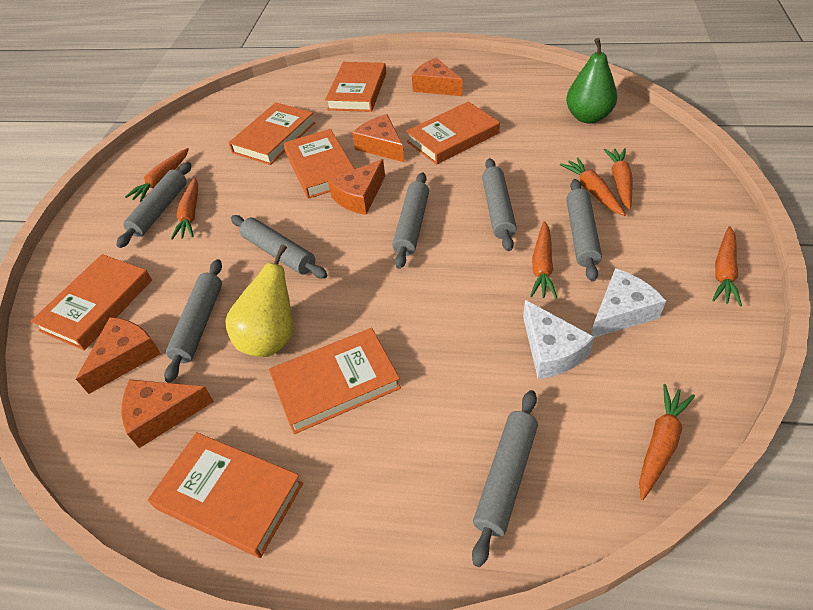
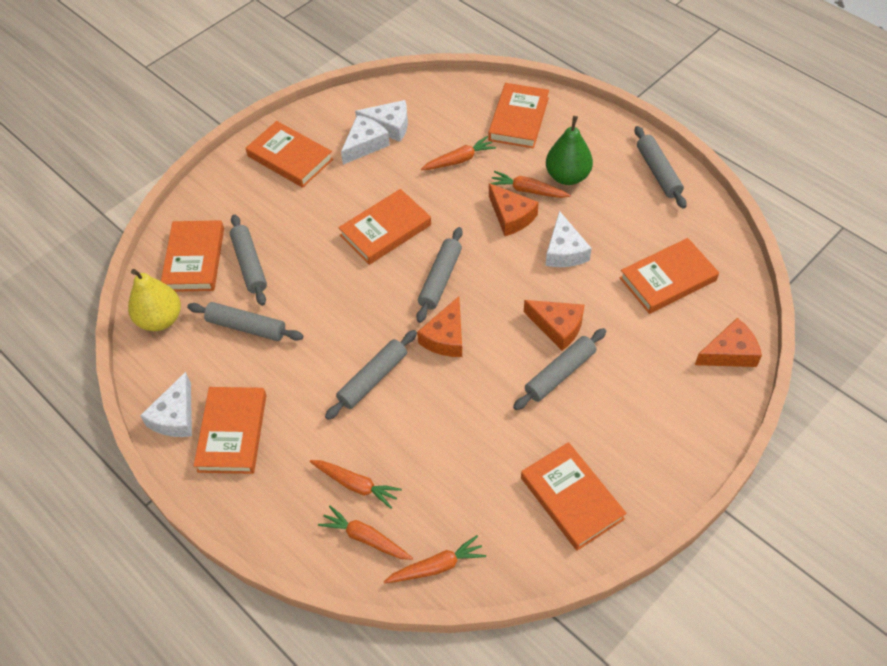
grey rolling pin: 7 -> 6
orange carrot: 7 -> 5
orange cheese: 5 -> 4
white cheese: 2 -> 4

